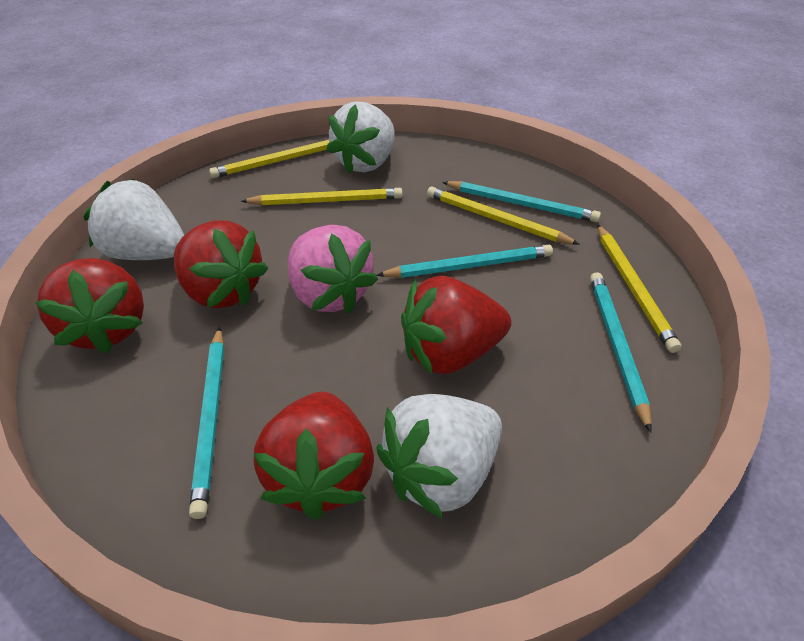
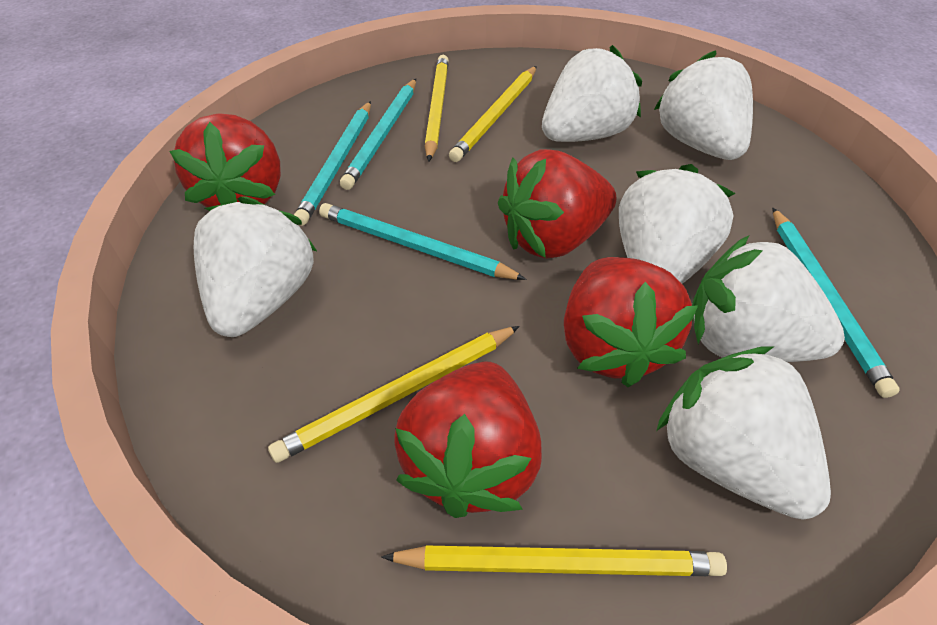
pink strawberry: 1 -> 0
white strawberry: 3 -> 6

